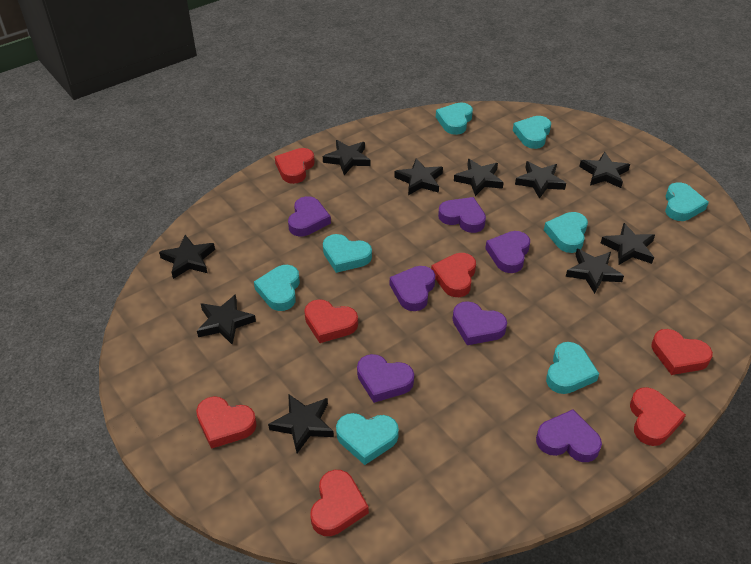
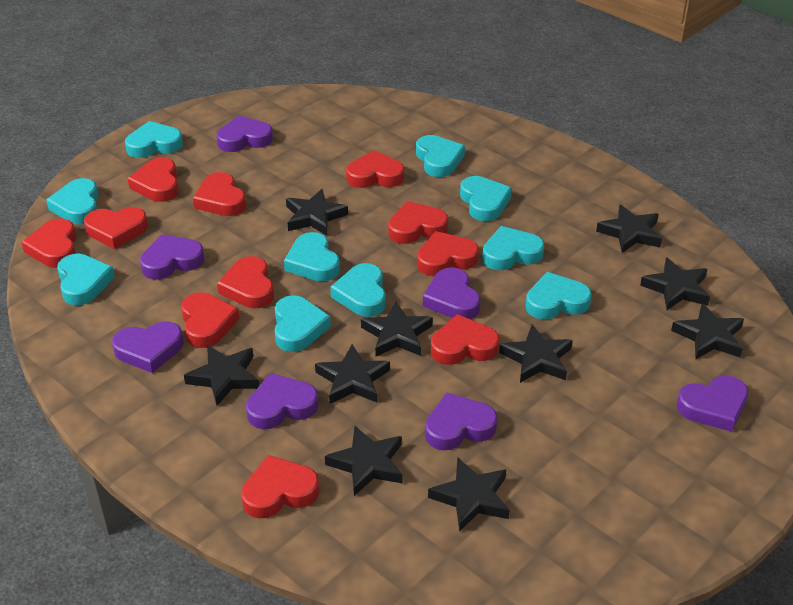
red heart: 7 -> 11
turquoise heart: 8 -> 10

